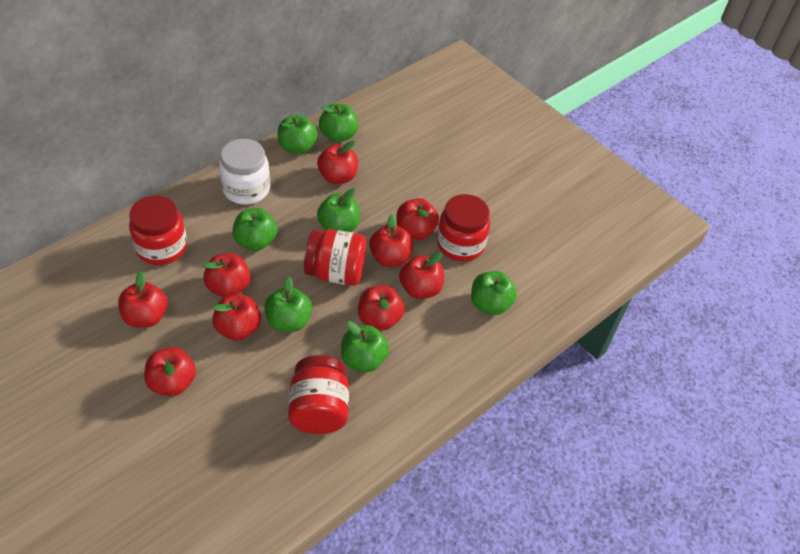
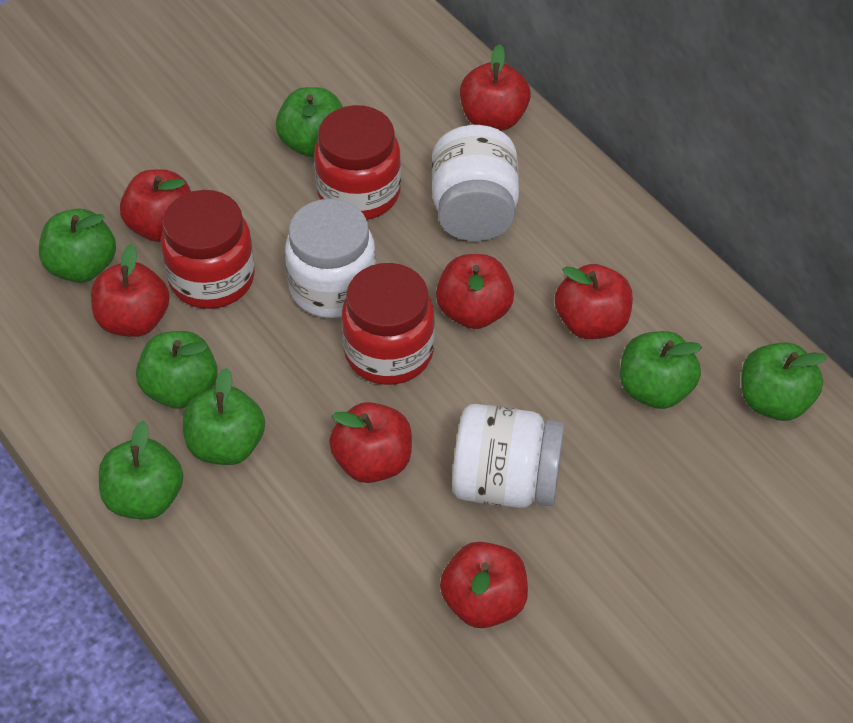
red apple: 9 -> 7
red jar: 4 -> 3
white jar: 1 -> 3

